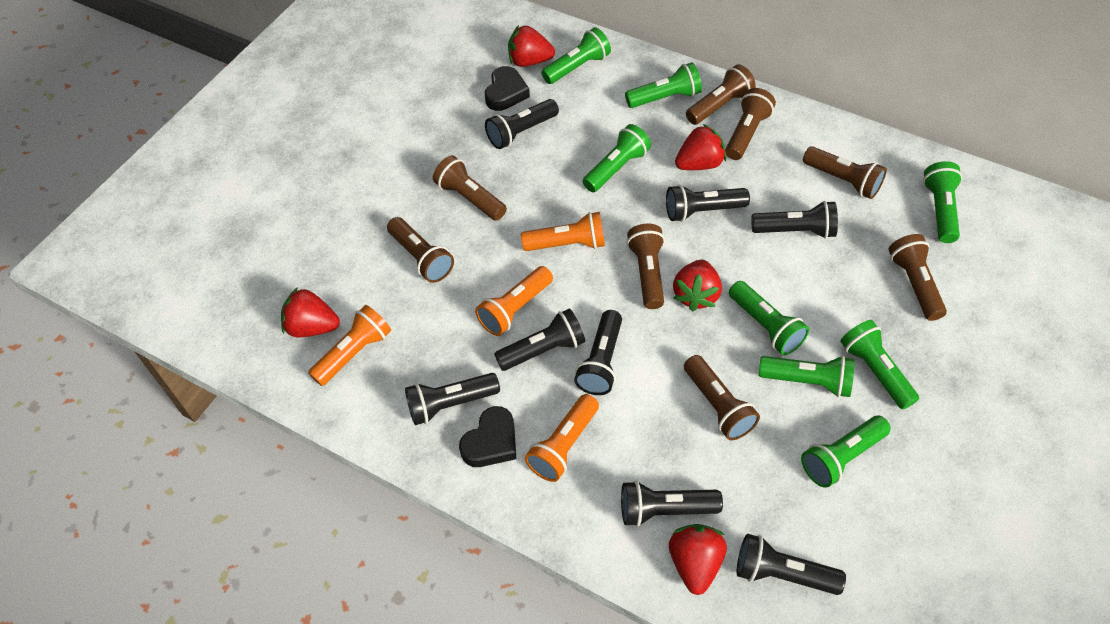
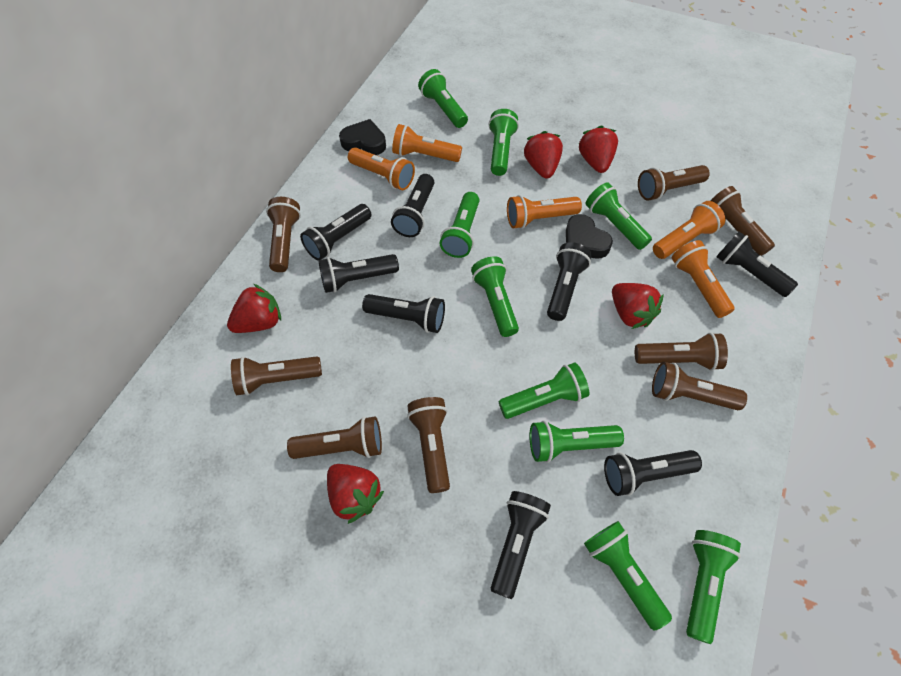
green flashlight: 8 -> 9
orange flashlight: 4 -> 5

